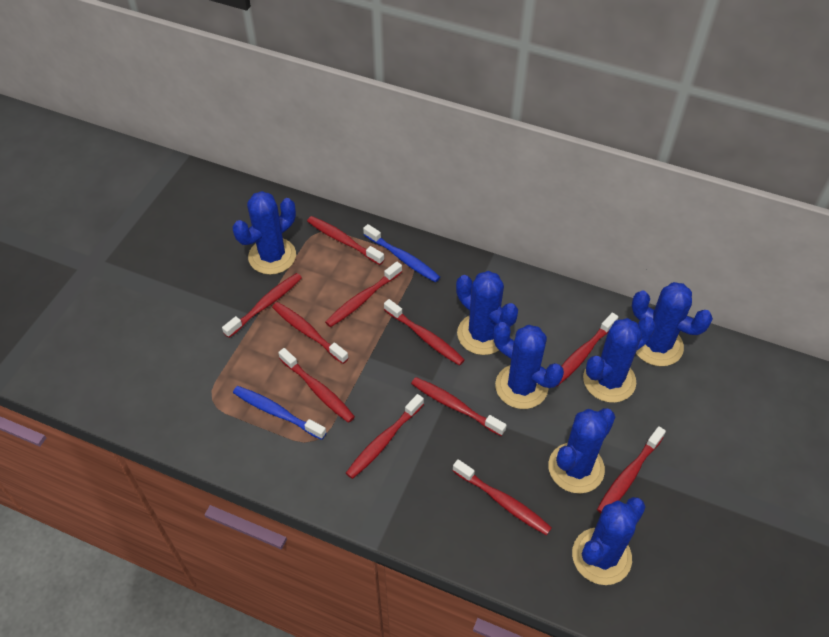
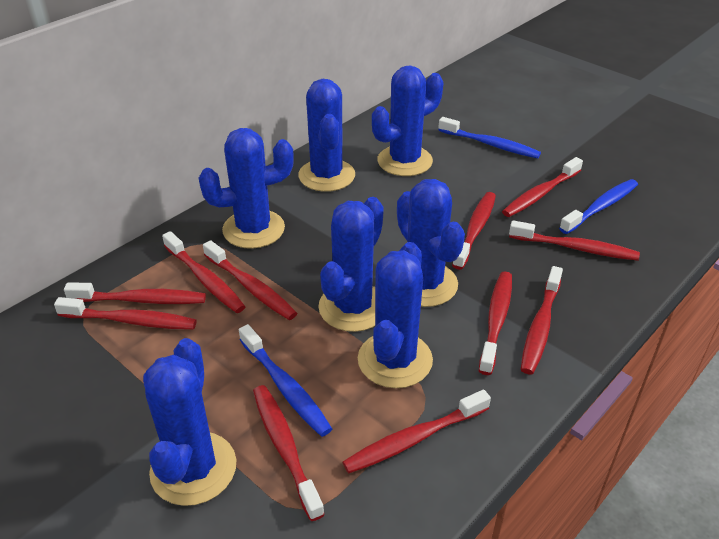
blue toothbrush: 2 -> 3

